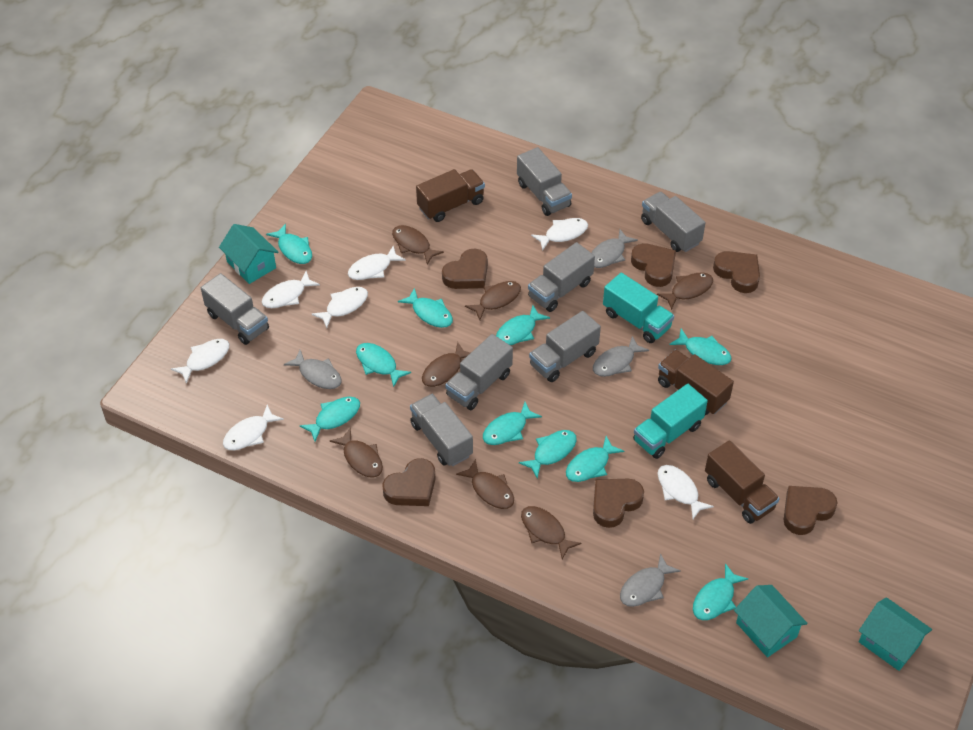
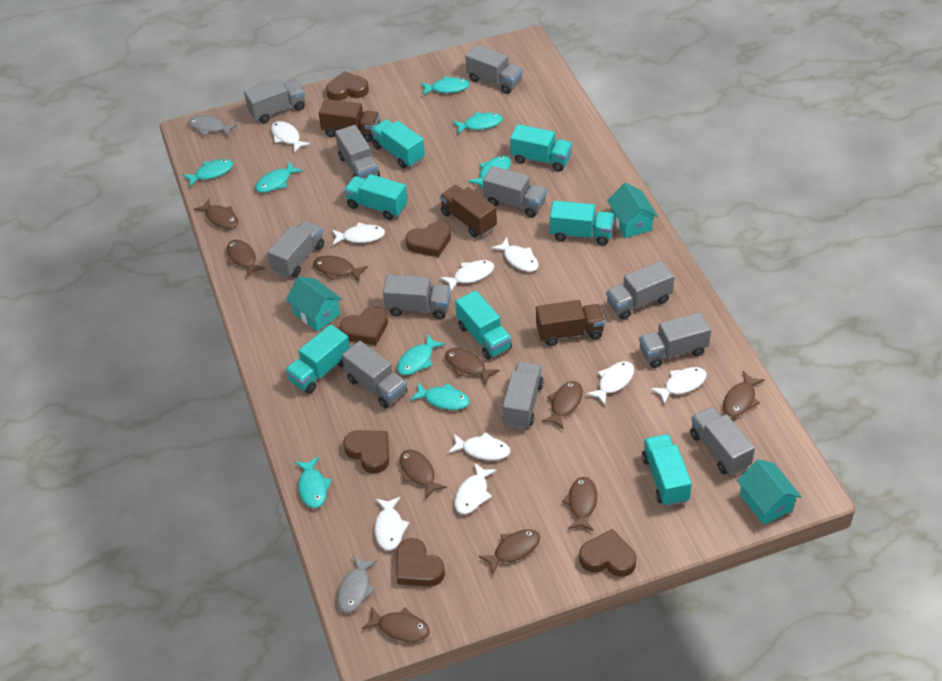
brown fish: 7 -> 10
grey fish: 4 -> 2
grey truck: 7 -> 11
turquoise fish: 10 -> 8
turquoise truck: 2 -> 7
white fish: 7 -> 9

